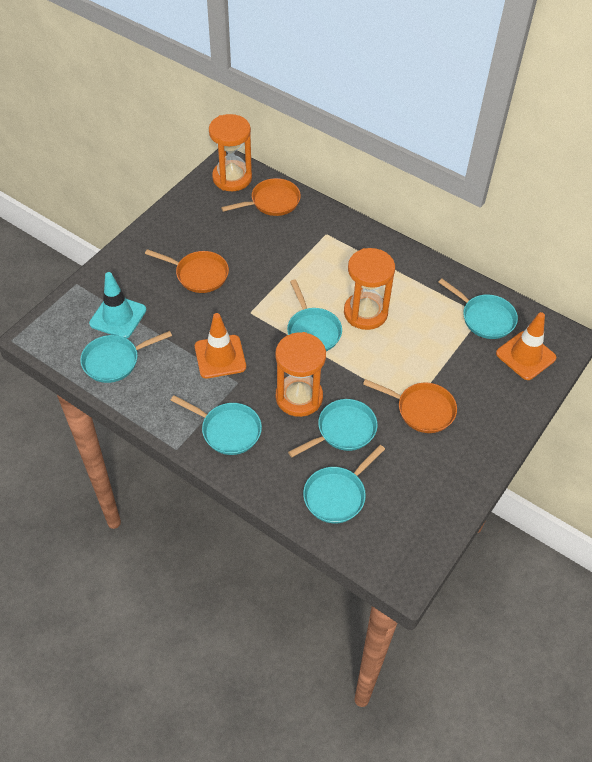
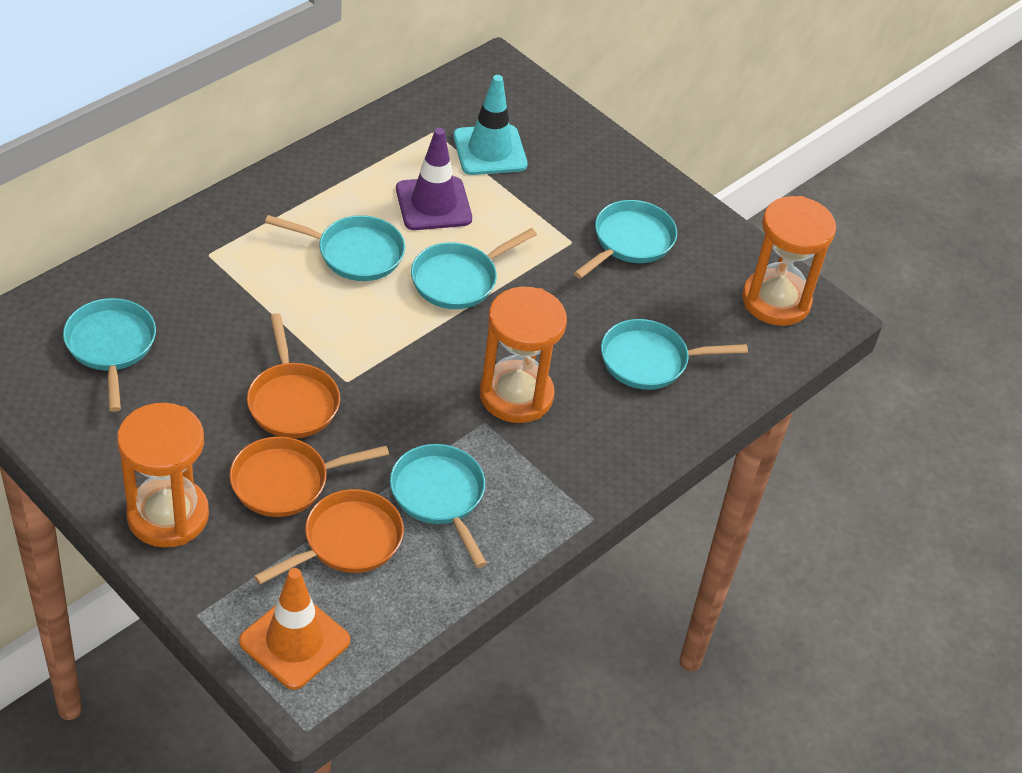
orange traffic cone: 2 -> 1
purple traffic cone: 0 -> 1

